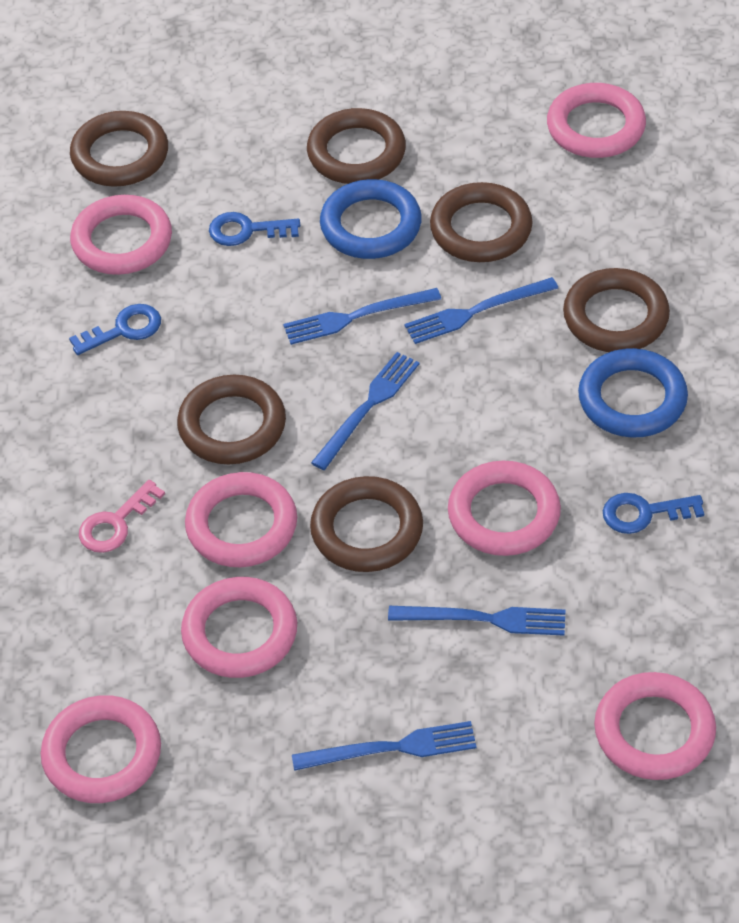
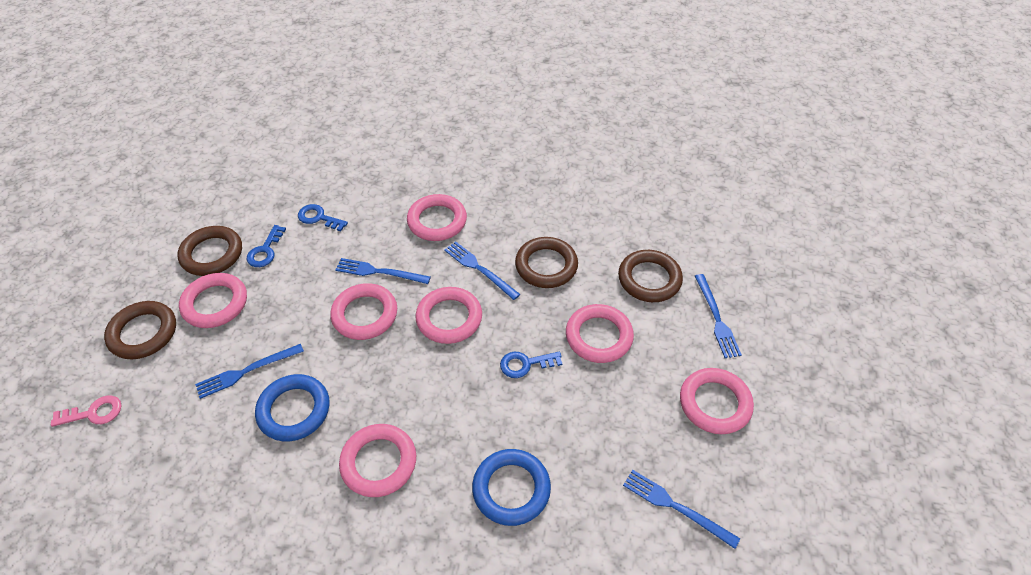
brown ring: 6 -> 4

